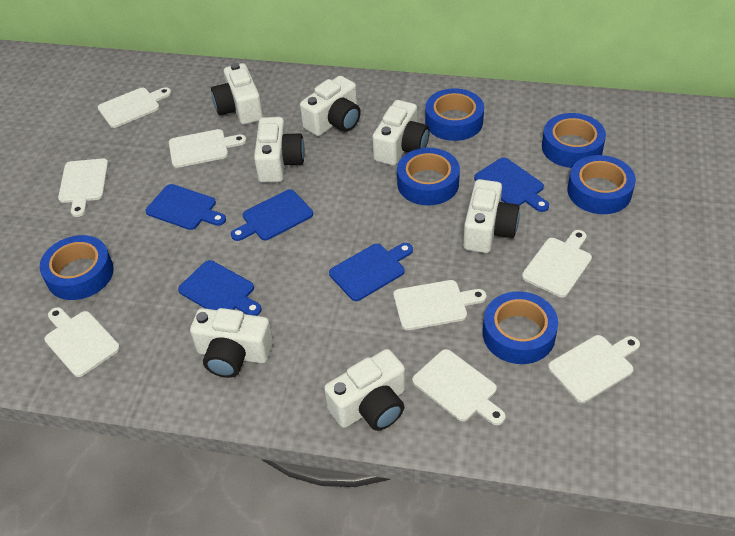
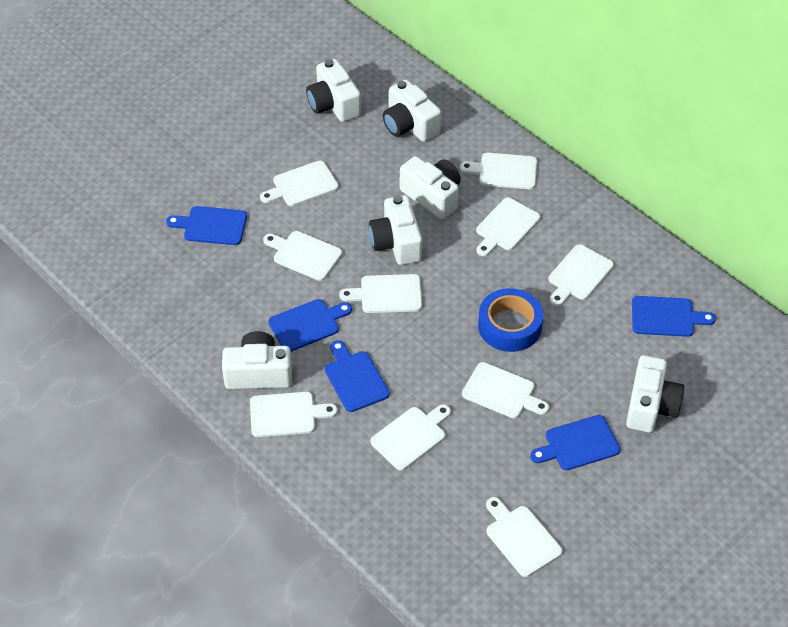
blue tape: 6 -> 1
white camera: 7 -> 6
white cutting board: 8 -> 10

